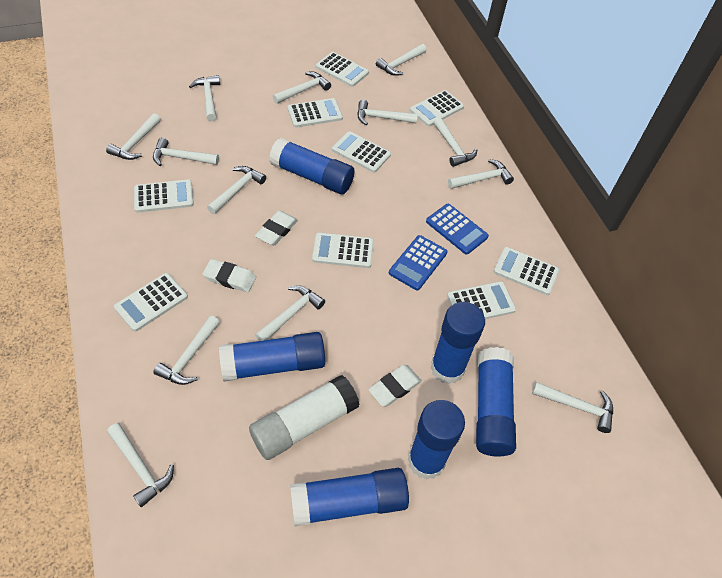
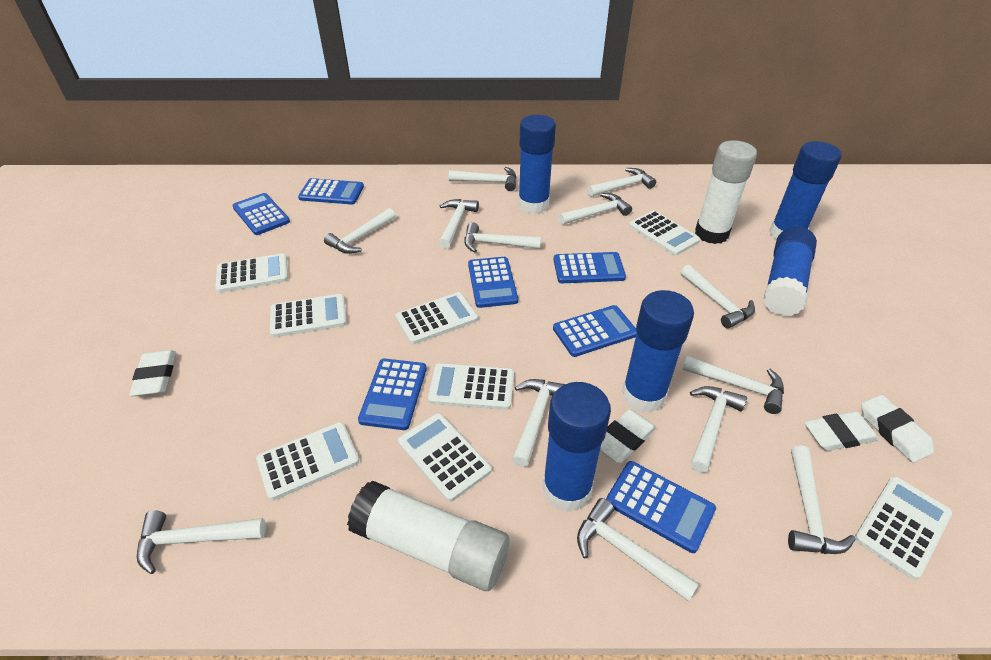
blue calculator: 2 -> 7
blue glue stick: 6 -> 5
white calculator: 9 -> 8
white eraser: 3 -> 4
white glue stick: 1 -> 2

